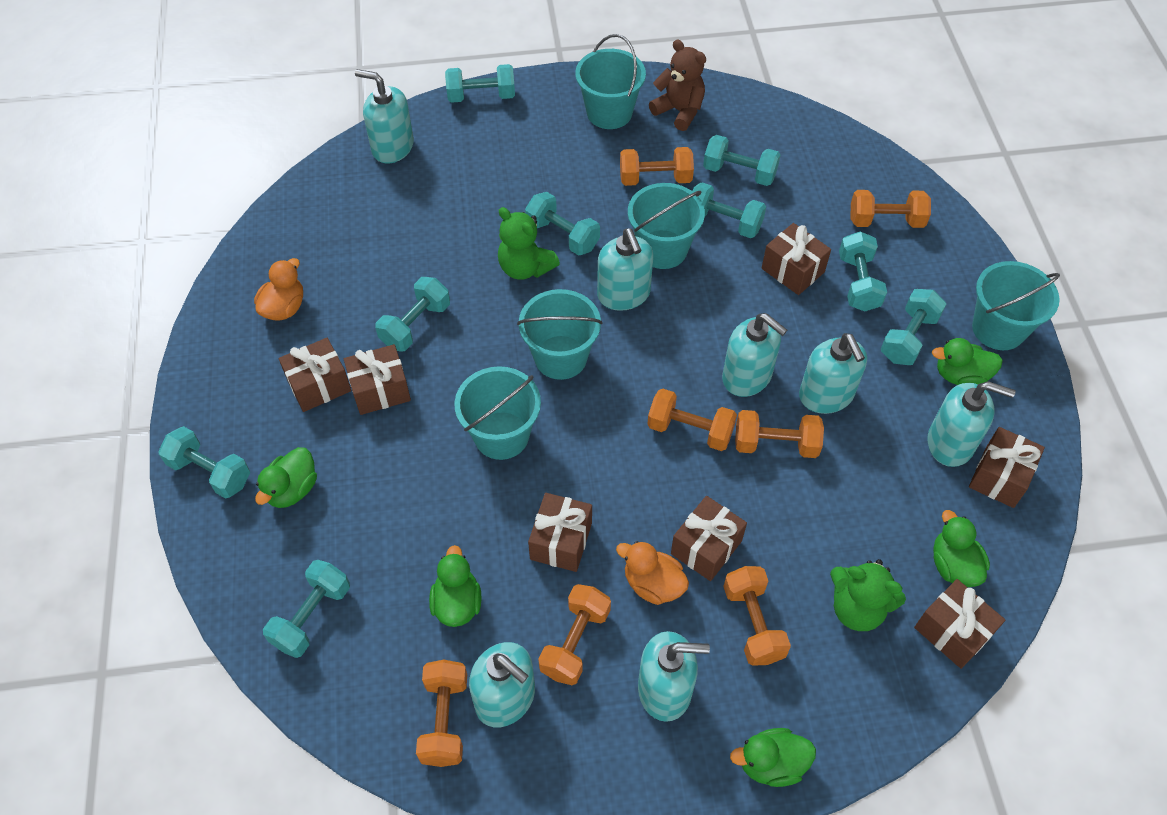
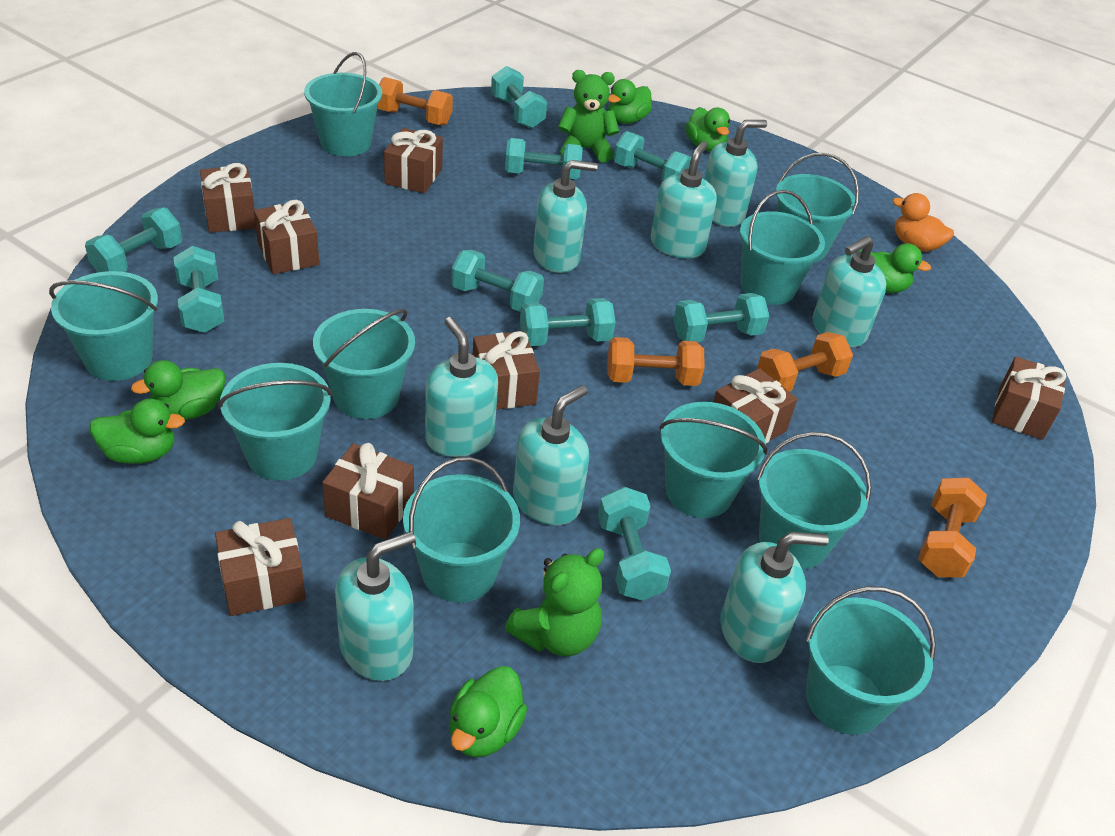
brown gift: 7 -> 8
brown teddy bear: 1 -> 0
green duck: 5 -> 6
orange duck: 2 -> 1
orange dumbbell: 7 -> 4
turquoise bucket: 5 -> 10
turquoise soap dispenser: 7 -> 8

